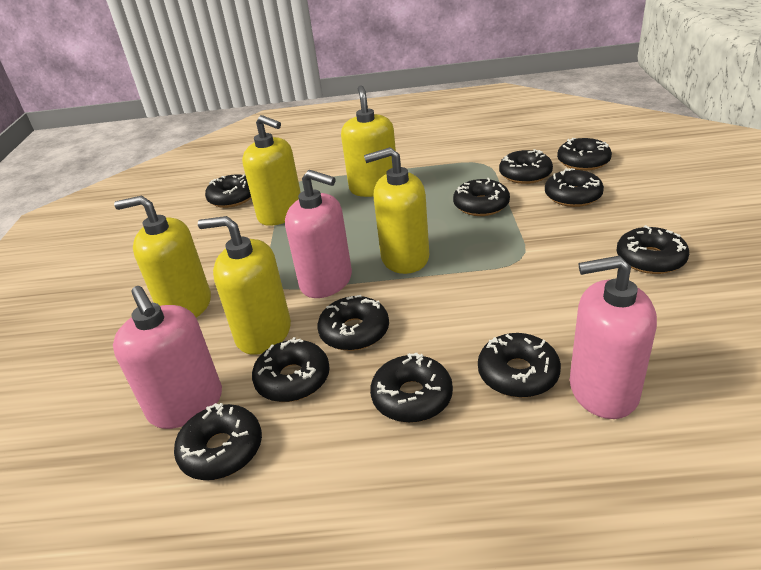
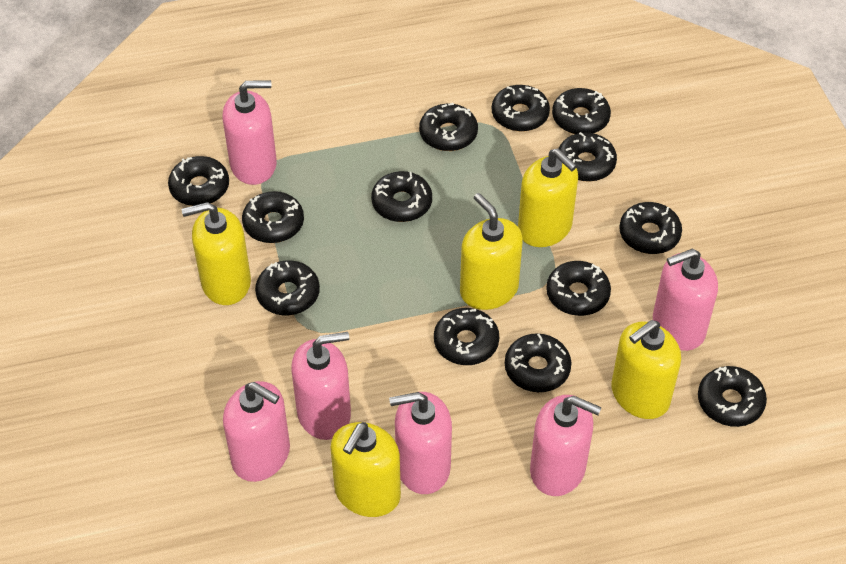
black donut: 11 -> 13
pink soap dispenser: 3 -> 6

